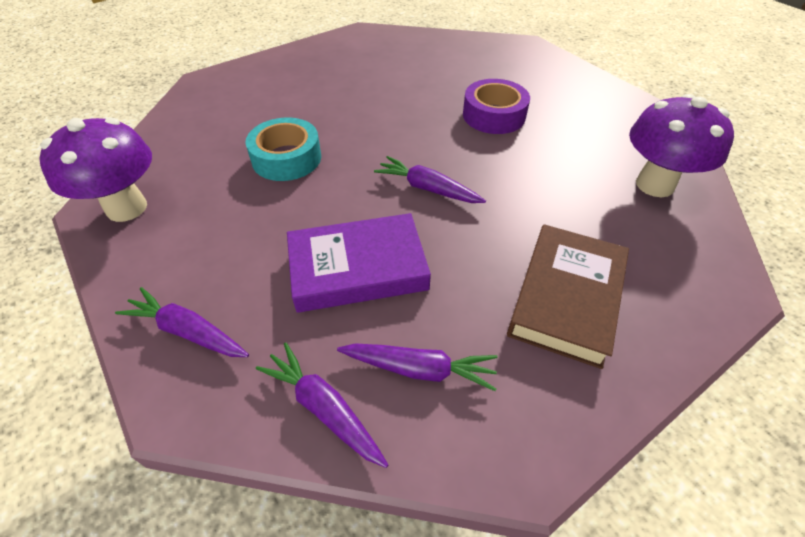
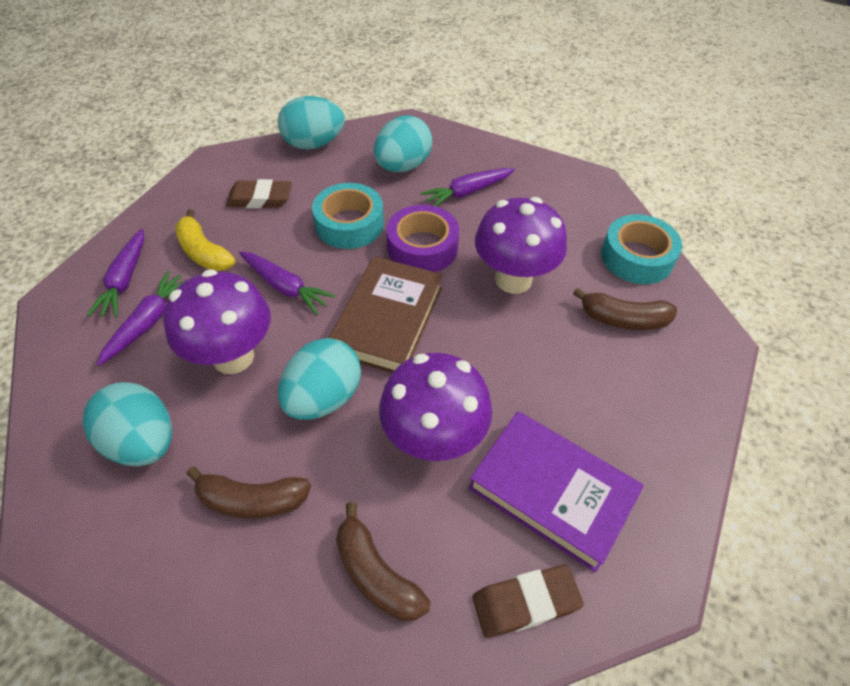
brown banana: 0 -> 3
brown eraser: 0 -> 2
purple mushroom: 2 -> 3
turquoise egg: 0 -> 4
turquoise tape: 1 -> 2
yellow banana: 0 -> 1

